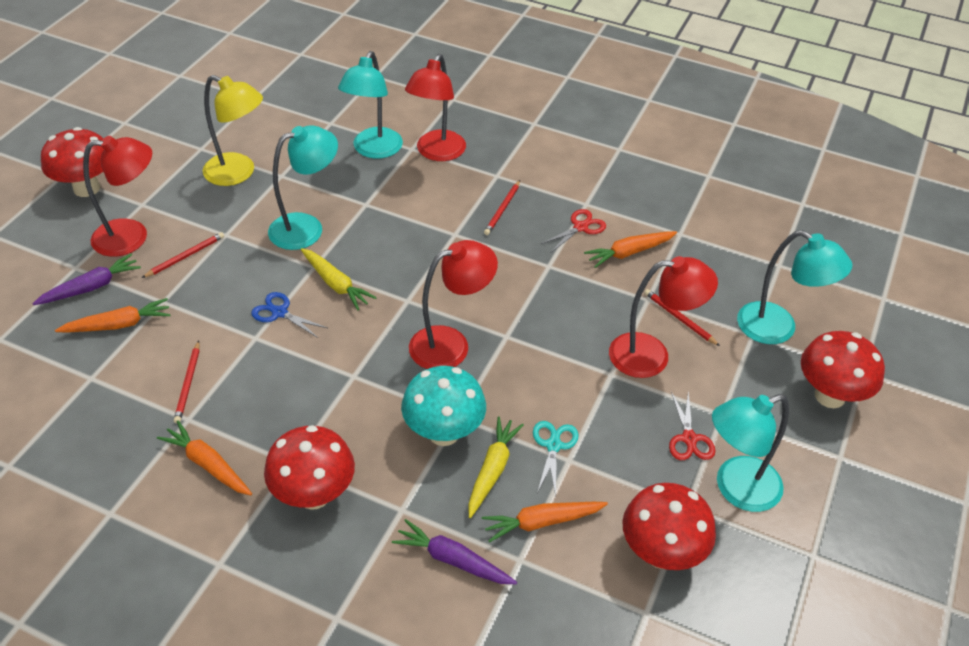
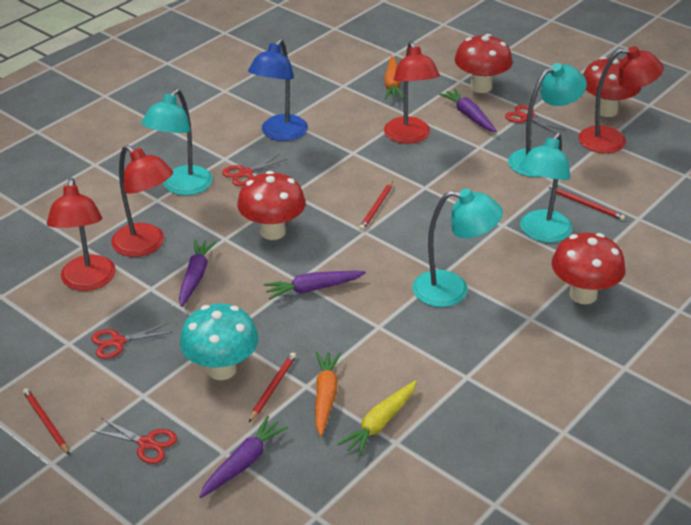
blue lamp: 0 -> 1
blue scissors: 1 -> 0
orange carrot: 4 -> 2
purple carrot: 2 -> 4
red scissors: 2 -> 4
turquoise scissors: 1 -> 0
yellow carrot: 2 -> 1
yellow lamp: 1 -> 0

